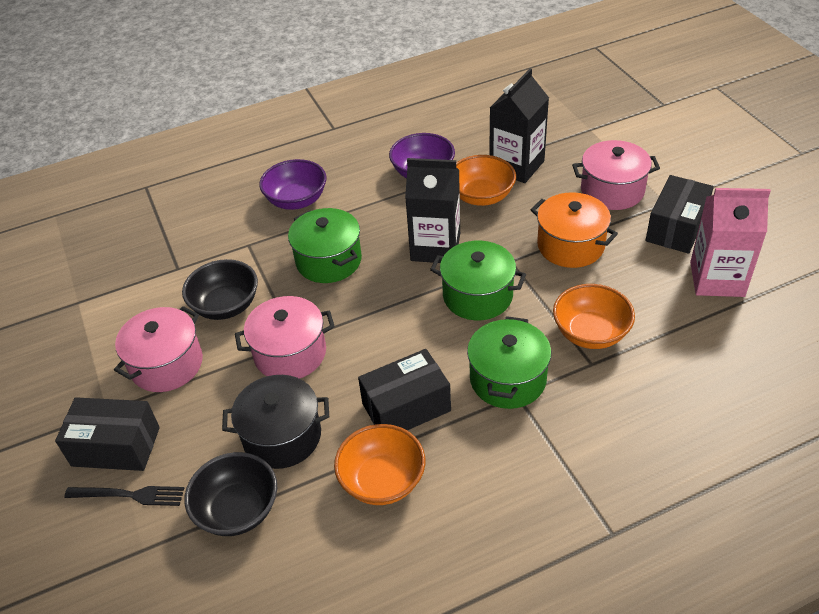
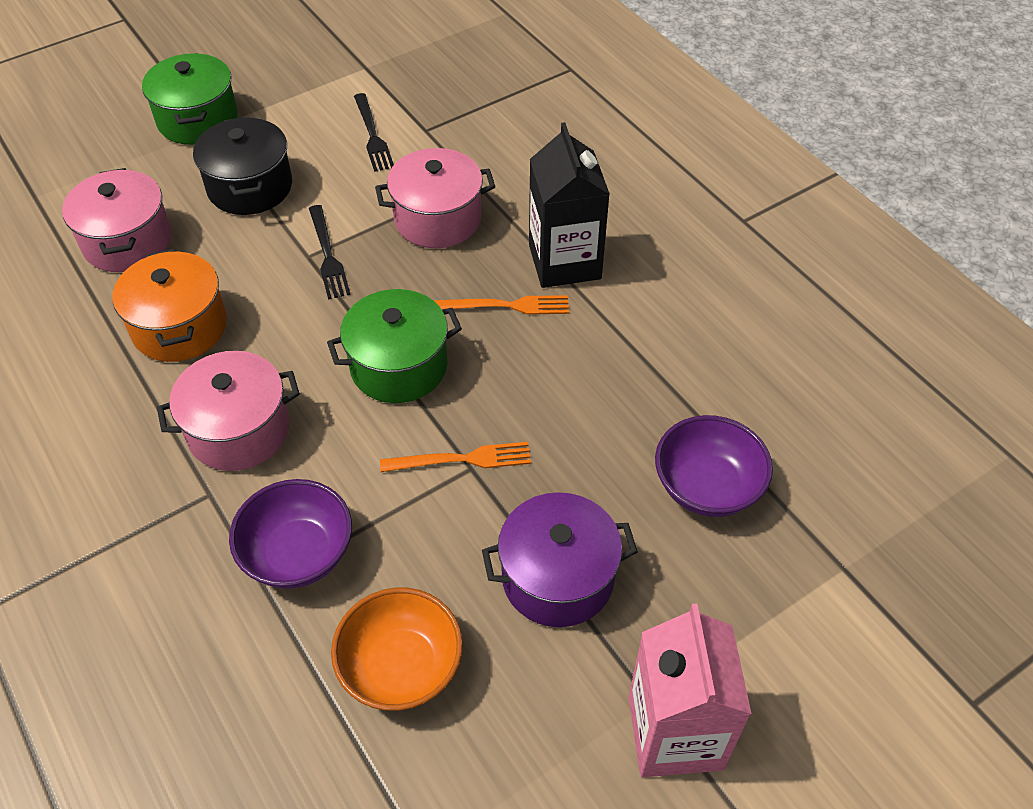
black bowl: 2 -> 0
black box: 3 -> 0
black carton: 2 -> 1
black fork: 1 -> 2
green pot: 3 -> 2
orange bowl: 3 -> 1
orange fork: 0 -> 2
purple pot: 0 -> 1

